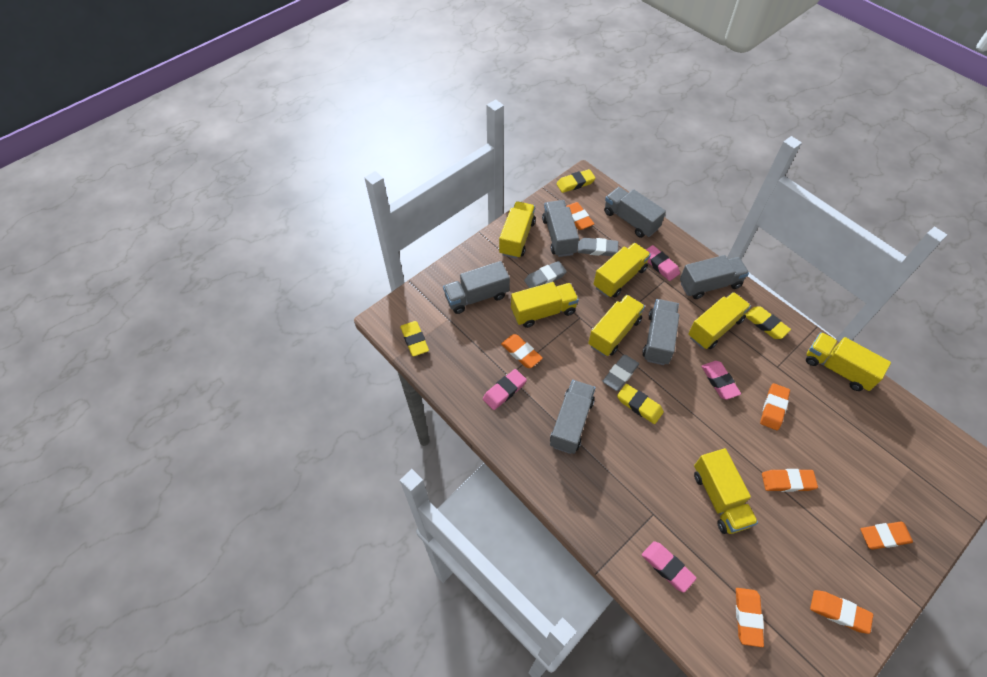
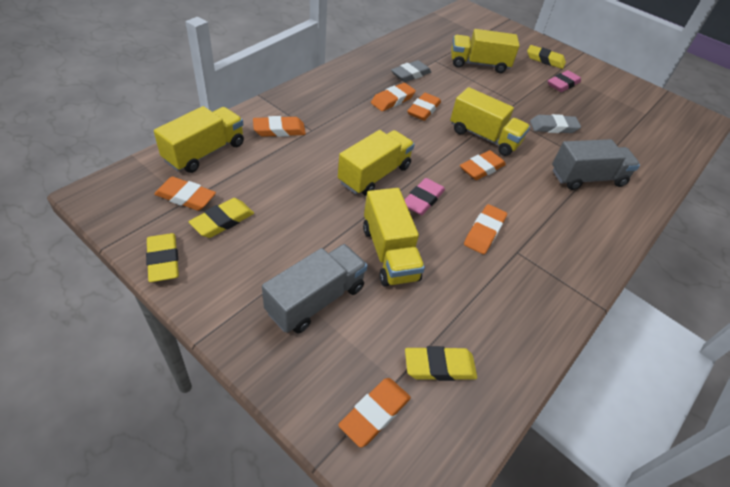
grey eraser: 3 -> 2
grey truck: 6 -> 2
pink eraser: 4 -> 2
yellow truck: 7 -> 5

